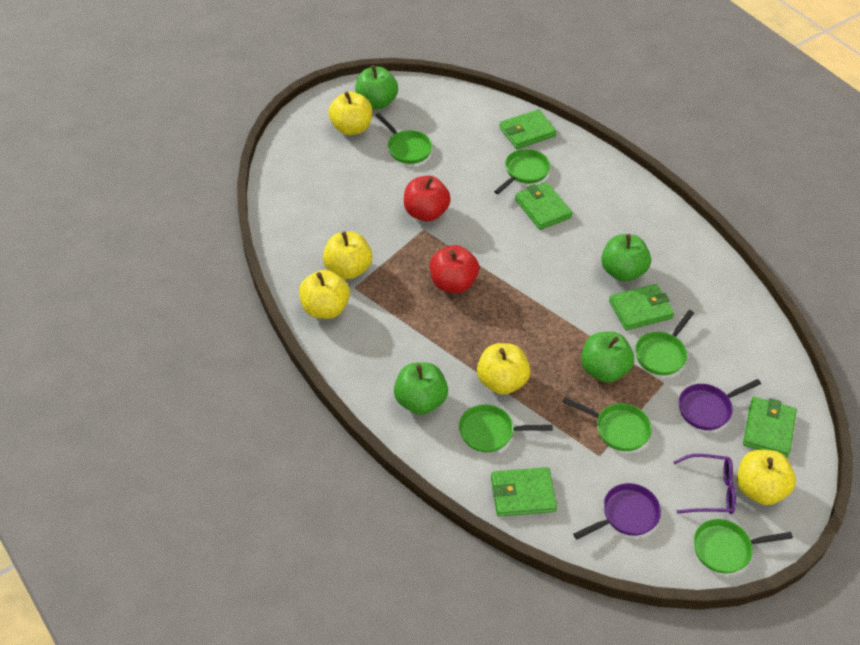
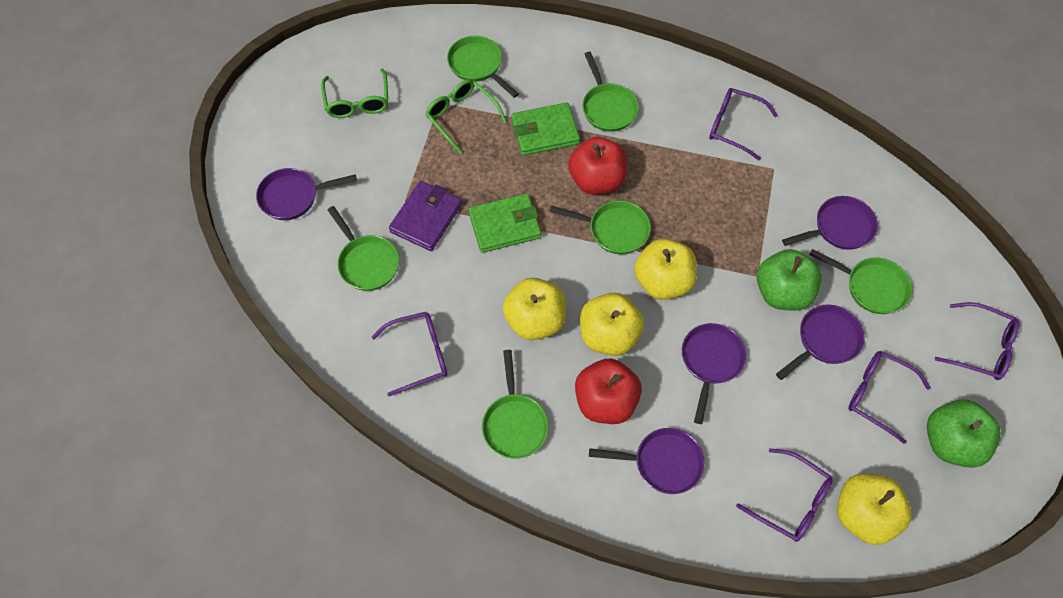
green apple: 4 -> 2
green glasses: 0 -> 2
green wallet: 5 -> 2
purple glasses: 1 -> 5
purple pan: 2 -> 5
purple wallet: 0 -> 1
yellow apple: 5 -> 4

